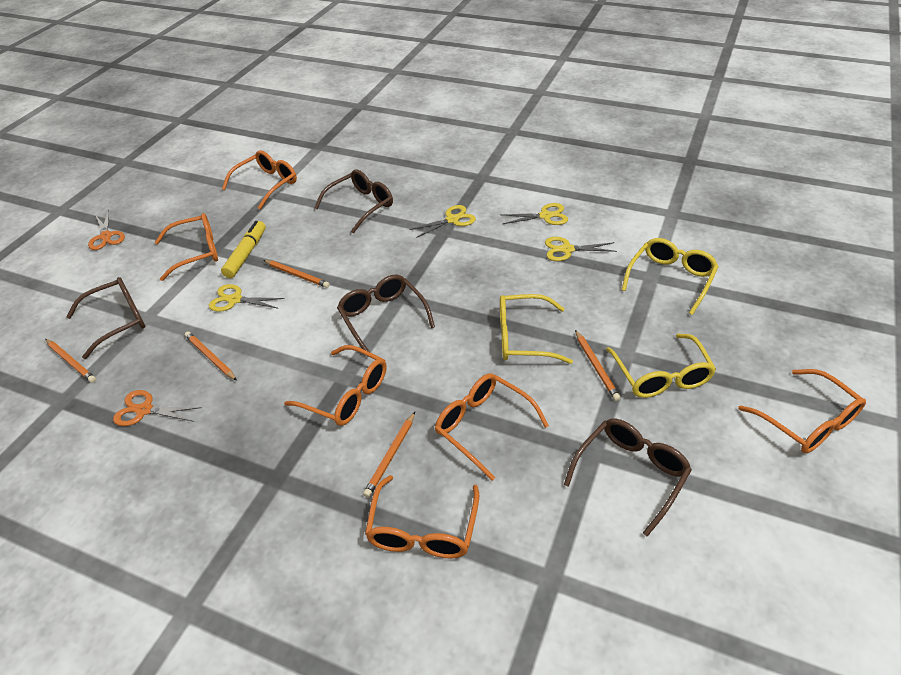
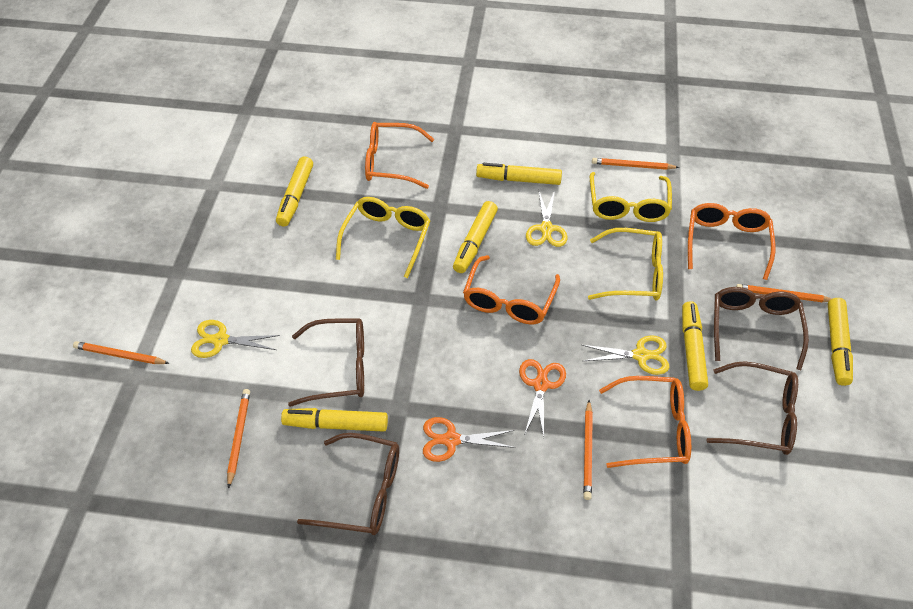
orange glasses: 6 -> 4
yellow marker: 1 -> 6
yellow scissors: 4 -> 3

